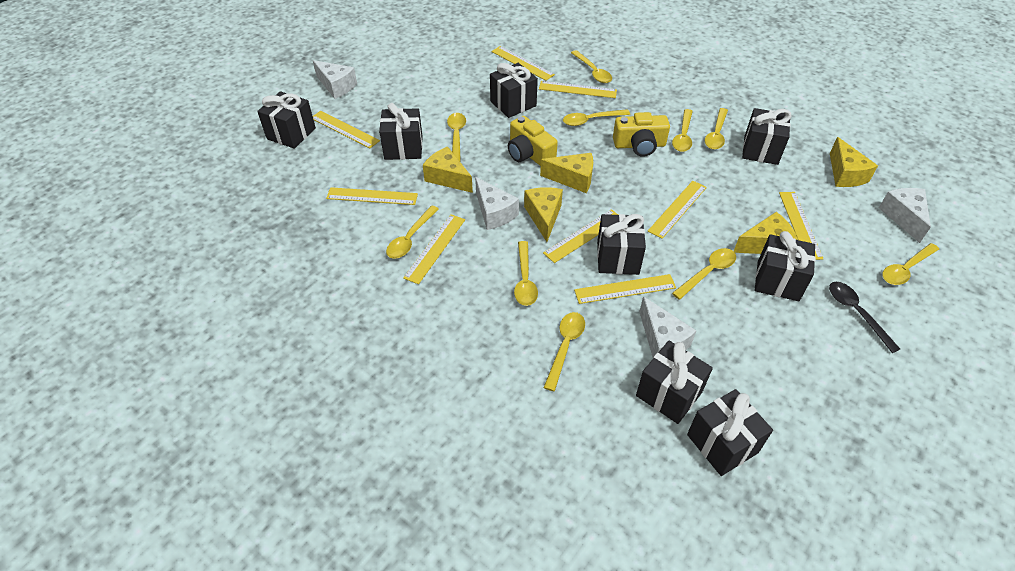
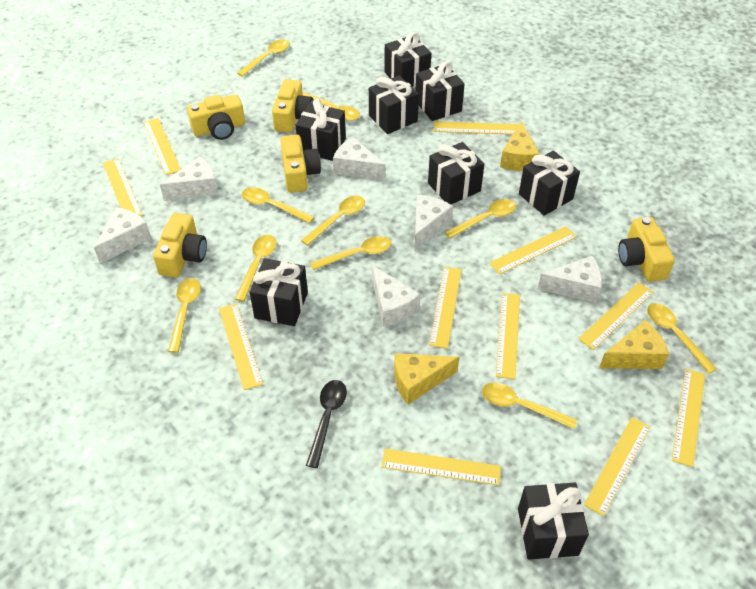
white cheese: 4 -> 6
yellow camera: 2 -> 5
yellow cheese: 5 -> 3
yellow ruler: 9 -> 11

